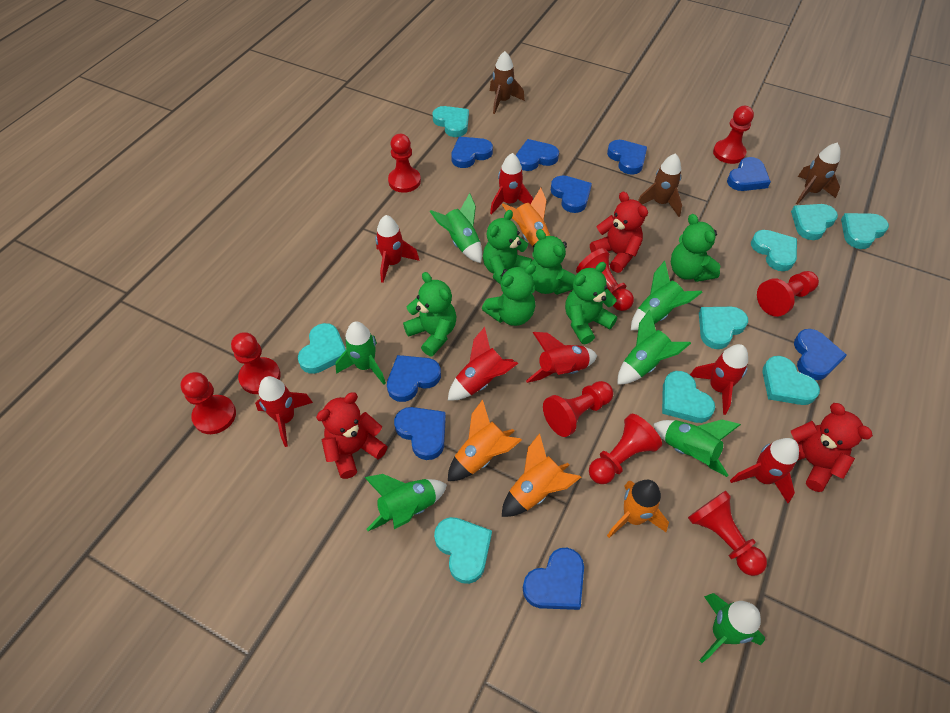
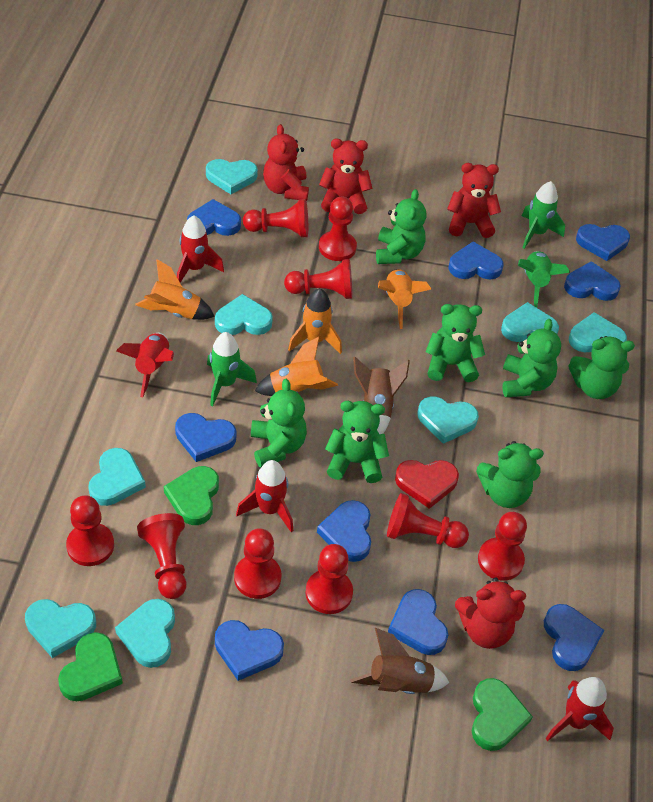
brown rocket: 3 -> 2
green heart: 0 -> 3
green rocket: 7 -> 3
green teddy bear: 6 -> 7
red heart: 0 -> 1
red rocket: 7 -> 4
red teddy bear: 3 -> 4
turquoise heart: 9 -> 8

